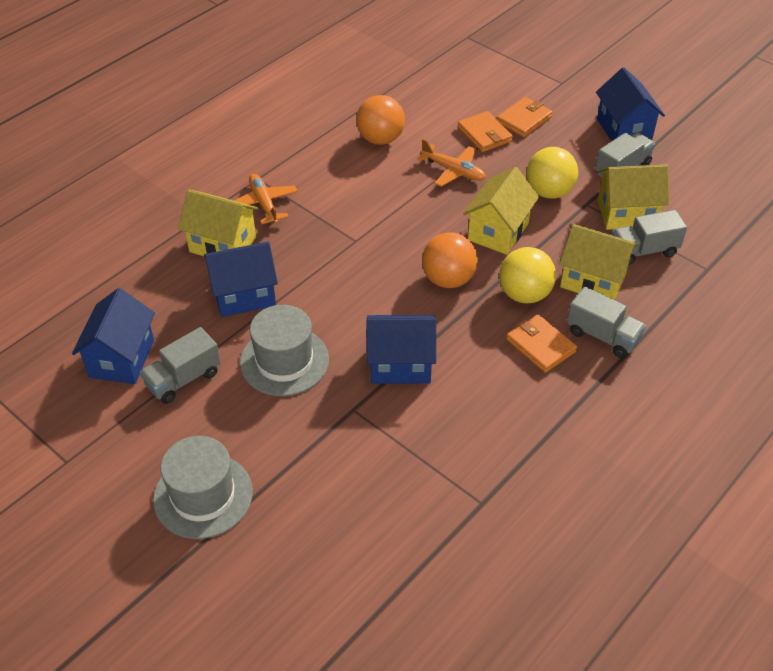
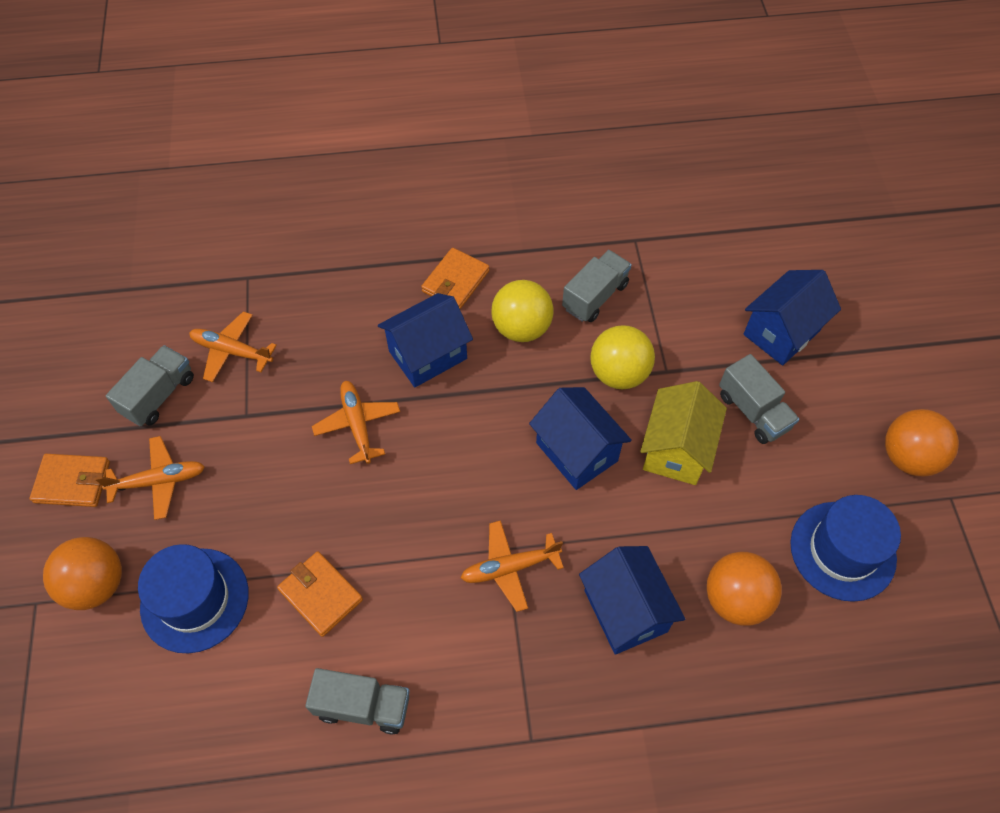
blue hat: 0 -> 2
grey hat: 2 -> 0
orange ball: 2 -> 3
orange plane: 2 -> 4
yellow house: 4 -> 1

